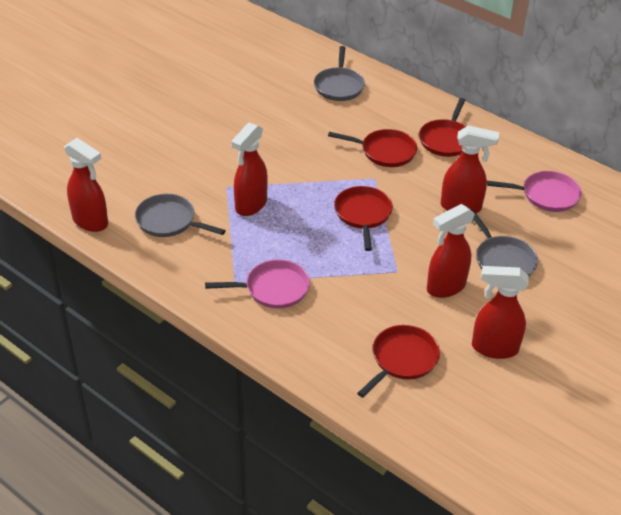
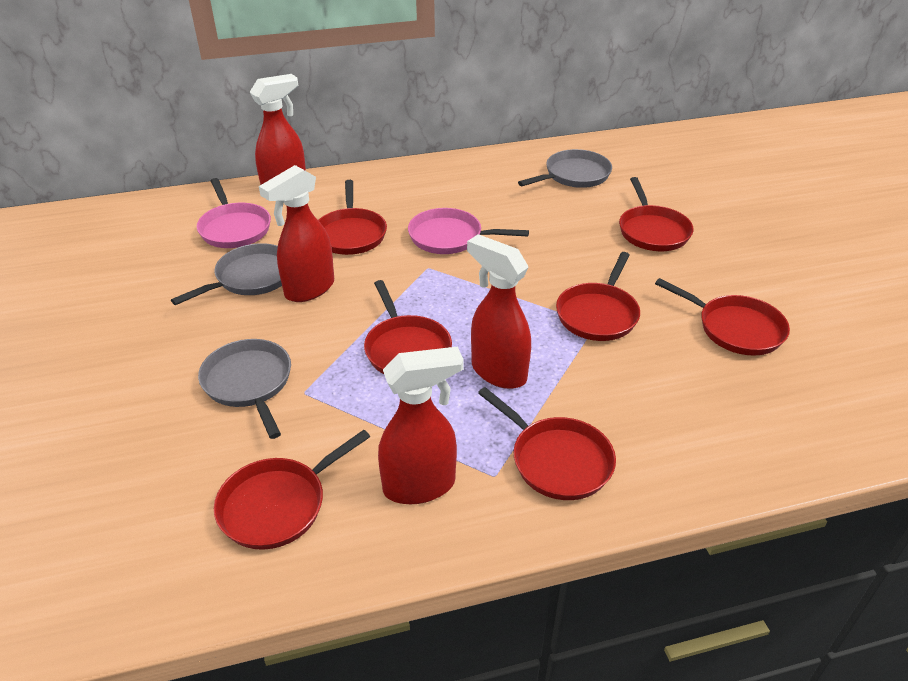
red pan: 4 -> 7
red spray bottle: 5 -> 4

